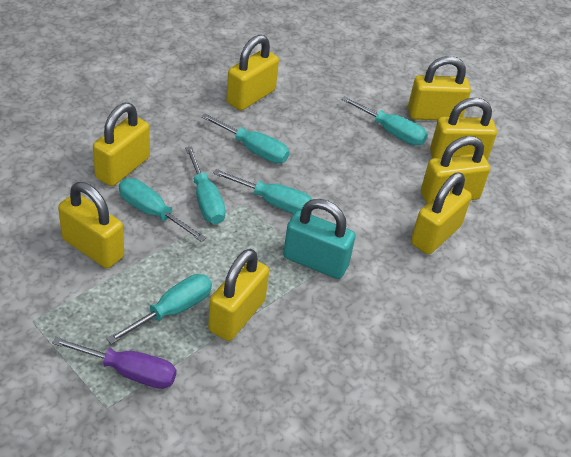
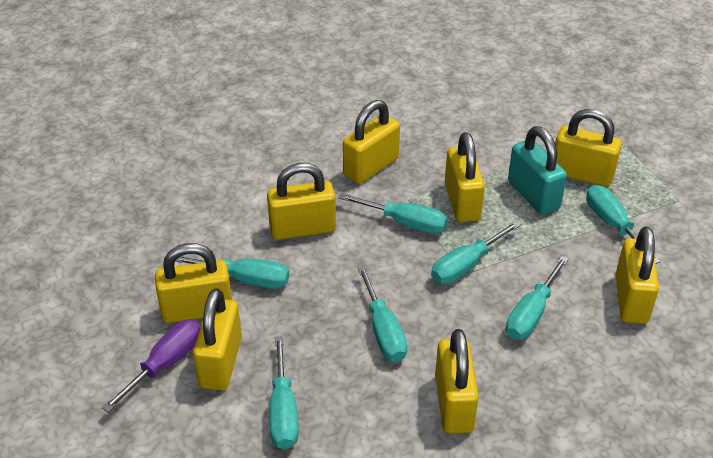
turquoise screwdriver: 6 -> 7

